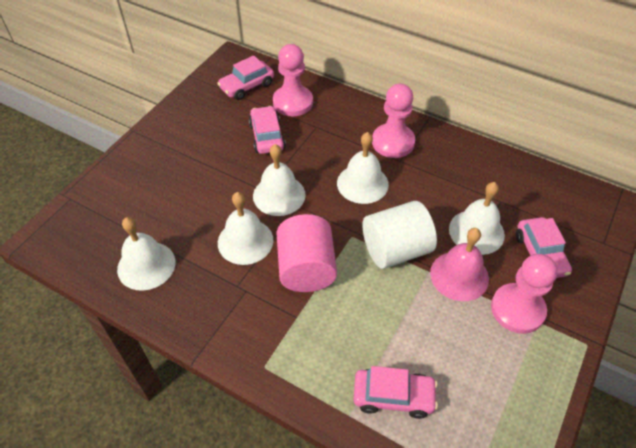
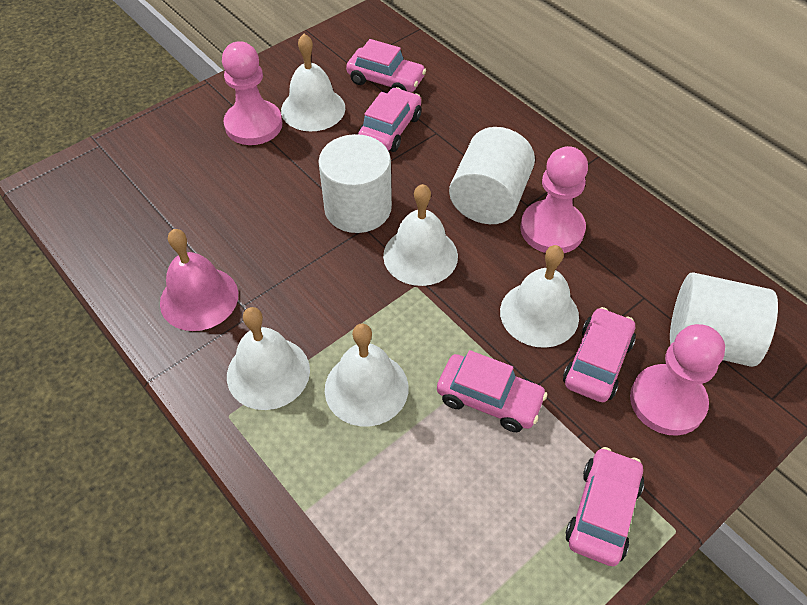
pink car: 4 -> 5
pink cylinder: 1 -> 0
white cylinder: 1 -> 3

